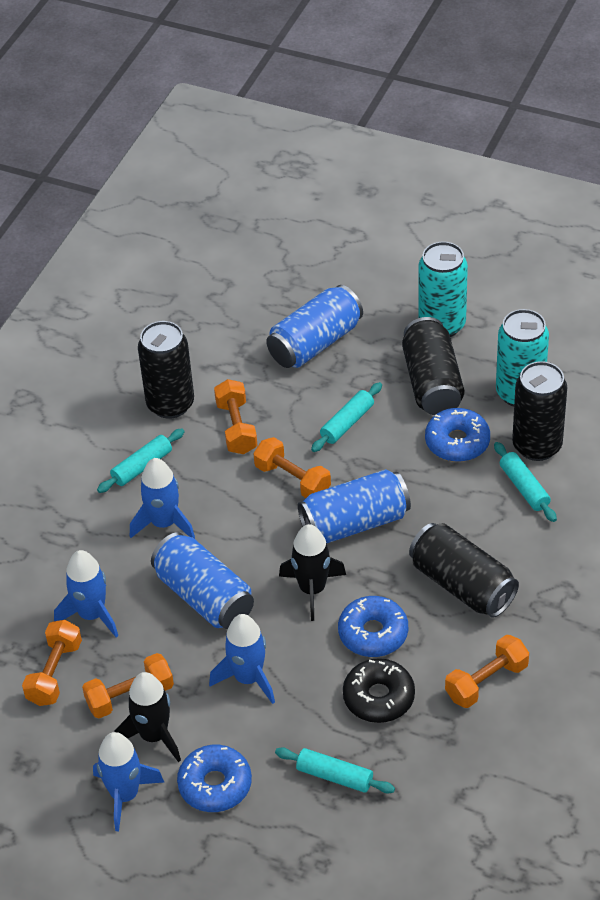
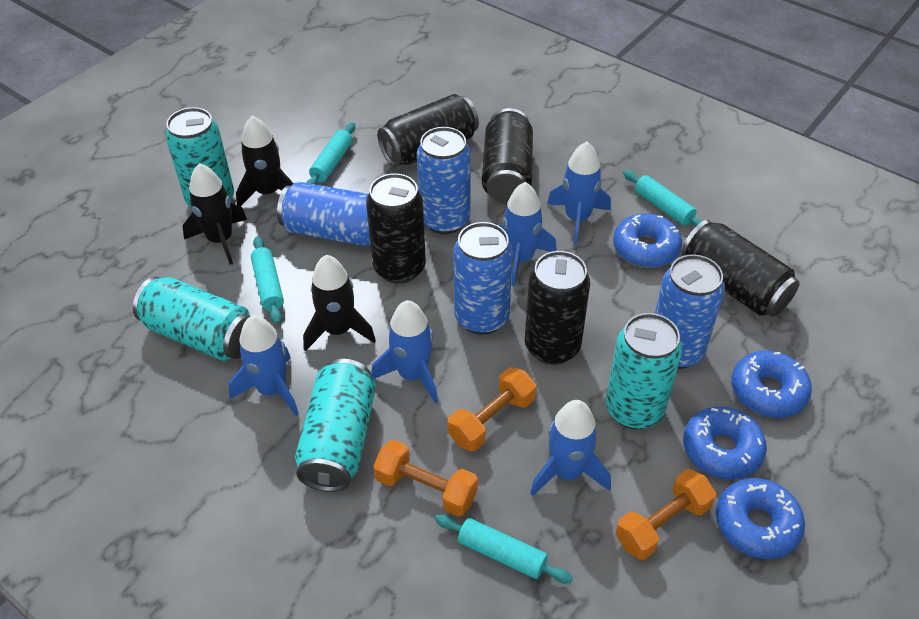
black can: 4 -> 5
black donut: 1 -> 0
black rocket: 2 -> 3
blue can: 3 -> 4
blue donut: 3 -> 4
blue rocket: 4 -> 5
orange dumbbell: 5 -> 3
turquoise can: 2 -> 4

